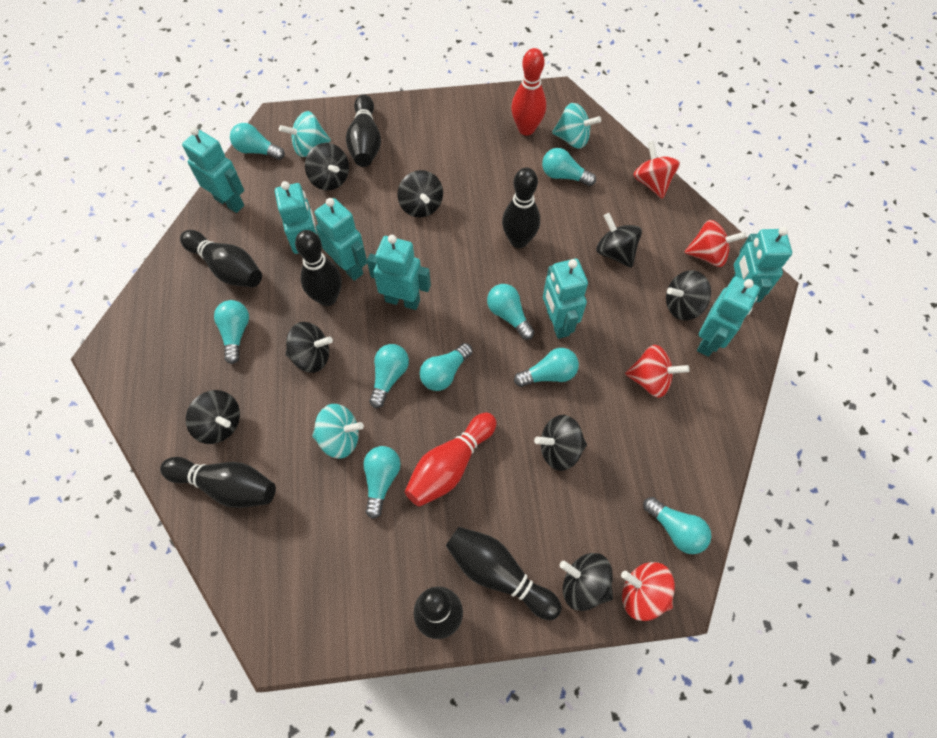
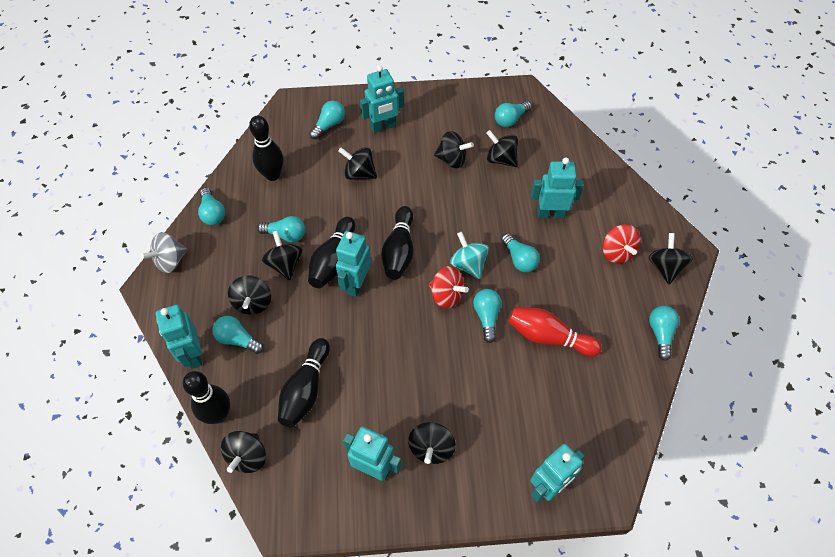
black bowling pin: 7 -> 5
grey spinning top: 0 -> 1
red bowling pin: 2 -> 1
red spinning top: 4 -> 2
turquoise light bulb: 9 -> 8
turquoise robot: 7 -> 6
turquoise spinning top: 3 -> 1

